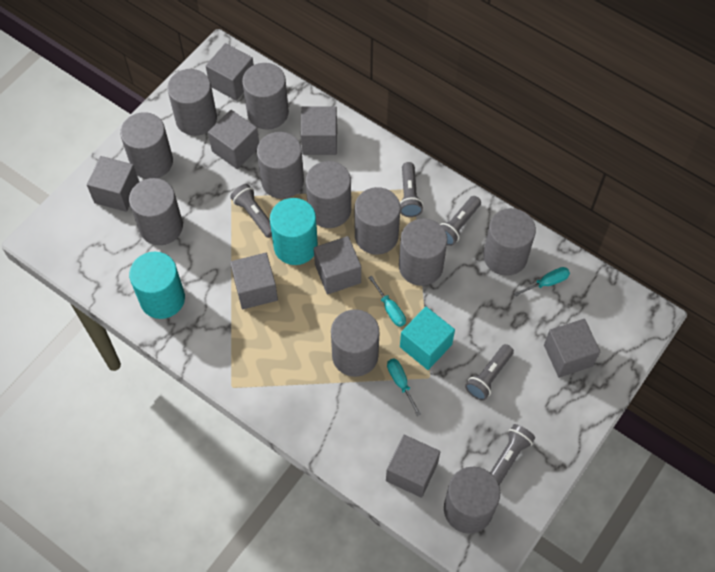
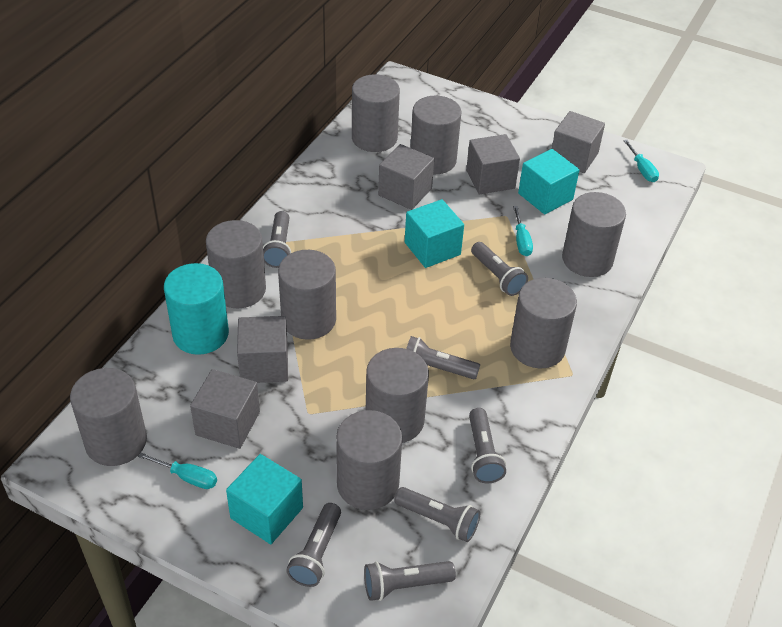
grey cube: 8 -> 5
grey cylinder: 11 -> 9
grey flashlight: 5 -> 7
turquoise cube: 1 -> 3
turquoise cylinder: 2 -> 1

